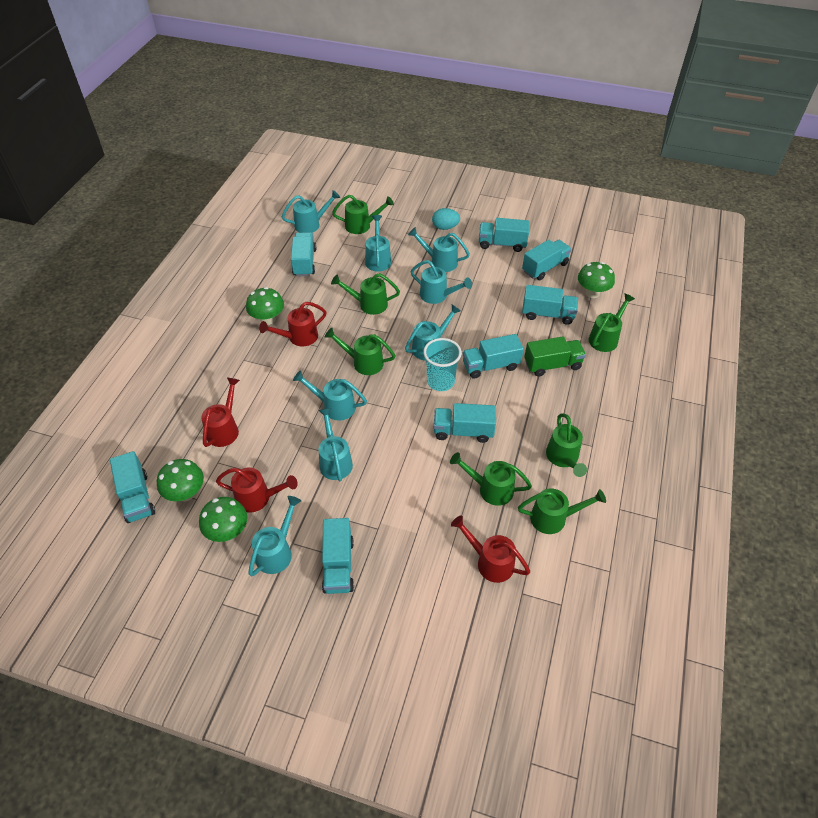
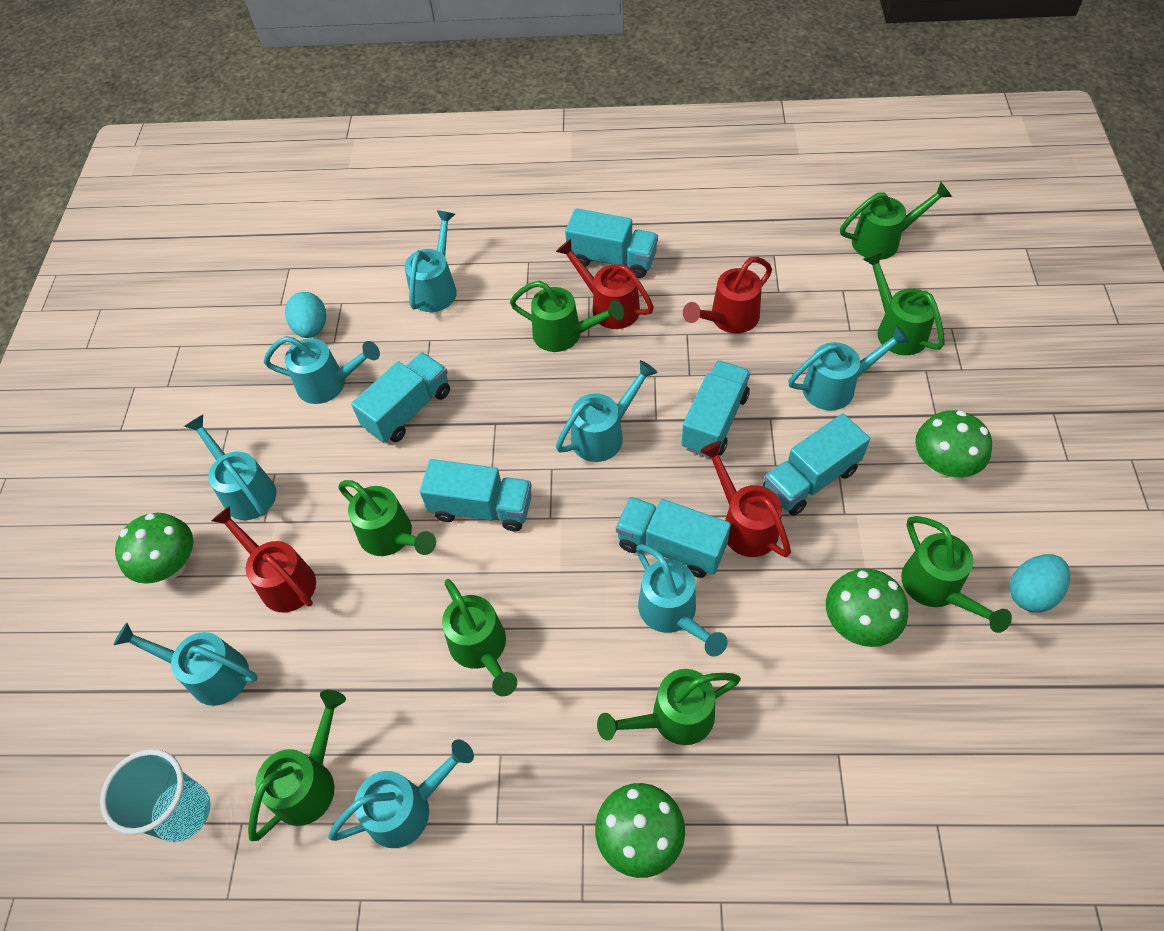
green truck: 1 -> 0
green watering can: 7 -> 8
turquoise egg: 1 -> 2
turquoise truck: 8 -> 6

